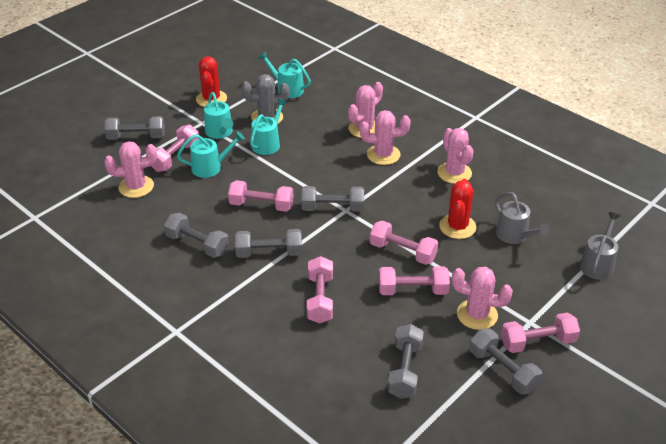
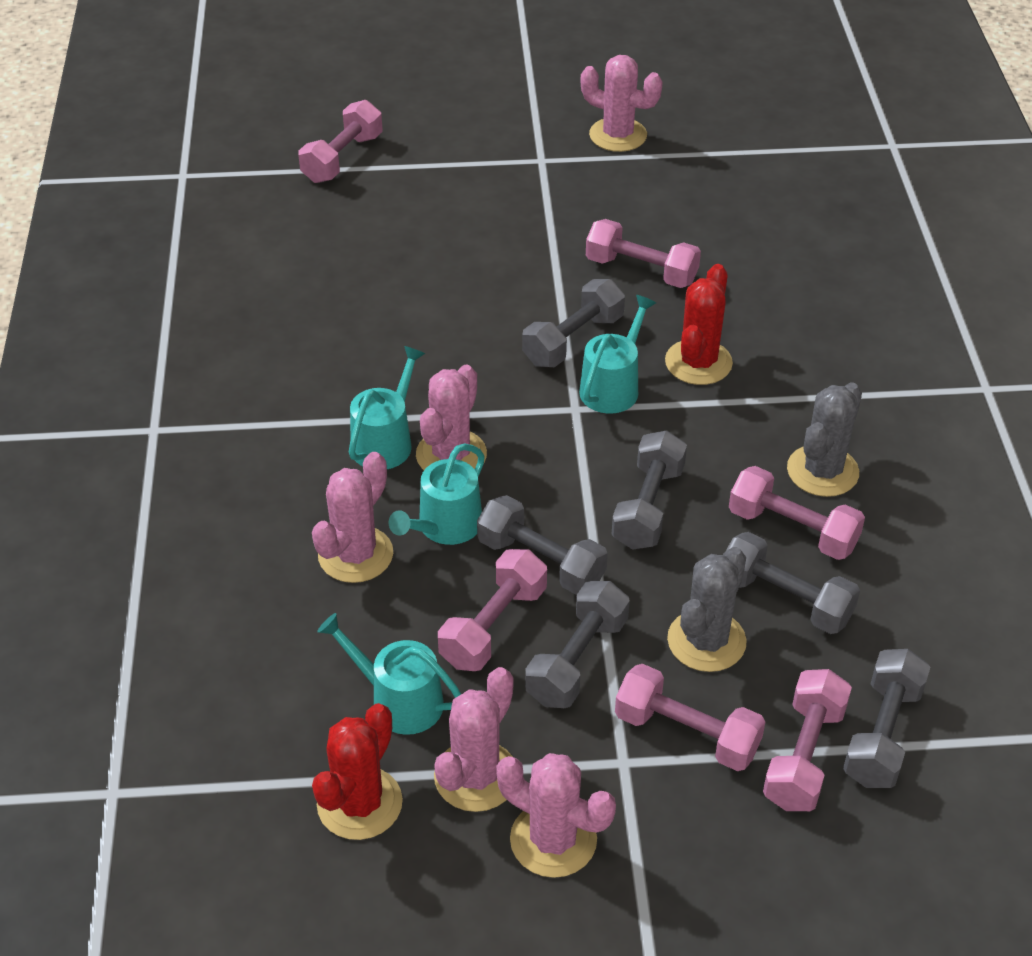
grey cactus: 1 -> 2
grey watering can: 2 -> 0

